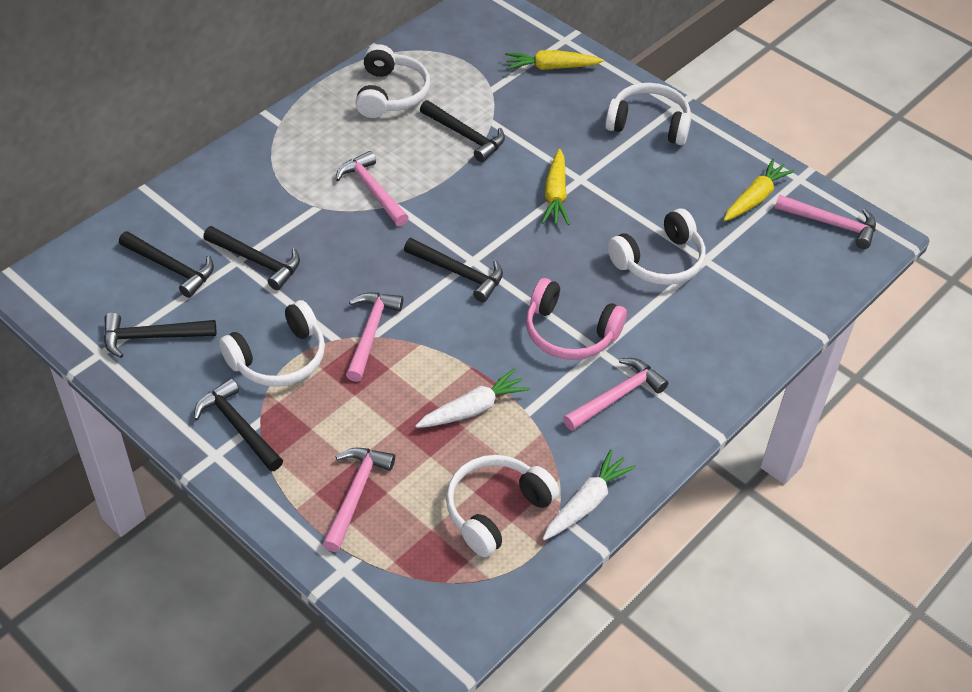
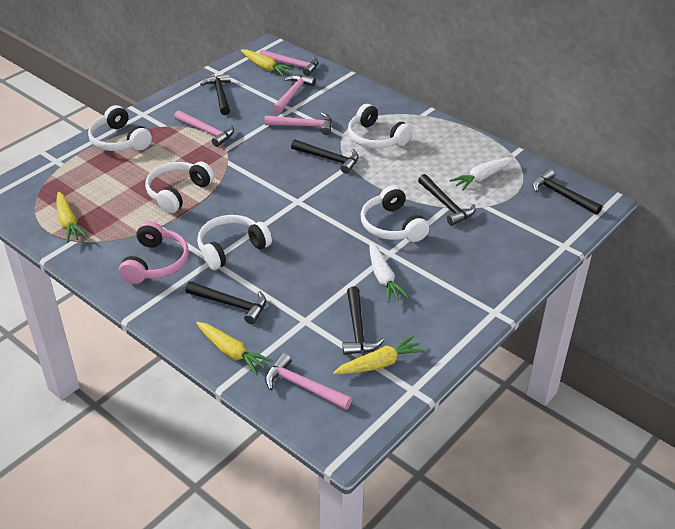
yellow carrot: 3 -> 4

